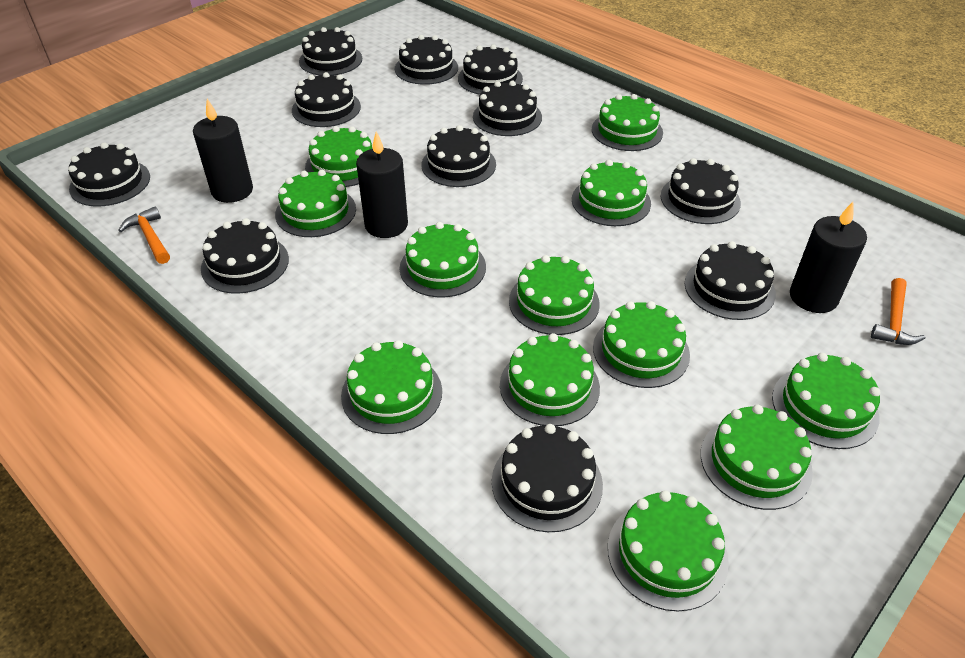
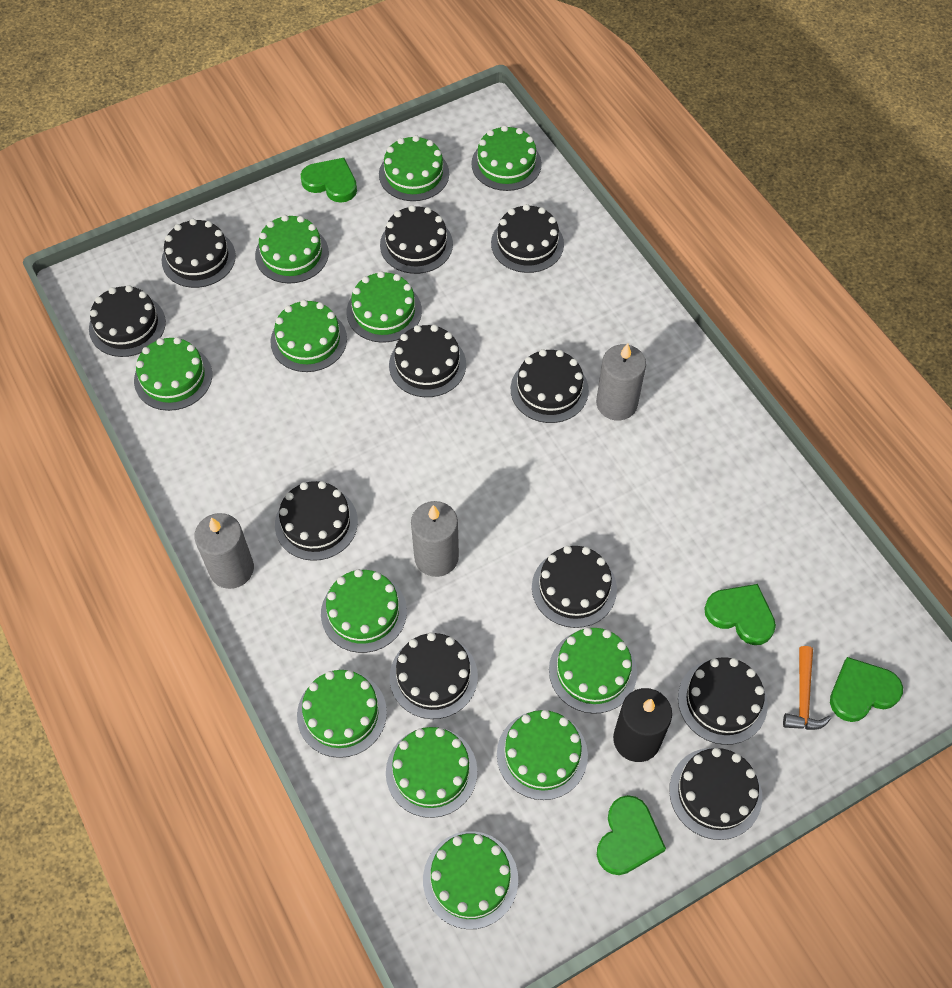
black candle: 3 -> 1
green heart: 0 -> 4
grey candle: 0 -> 3
orange hammer: 2 -> 1

